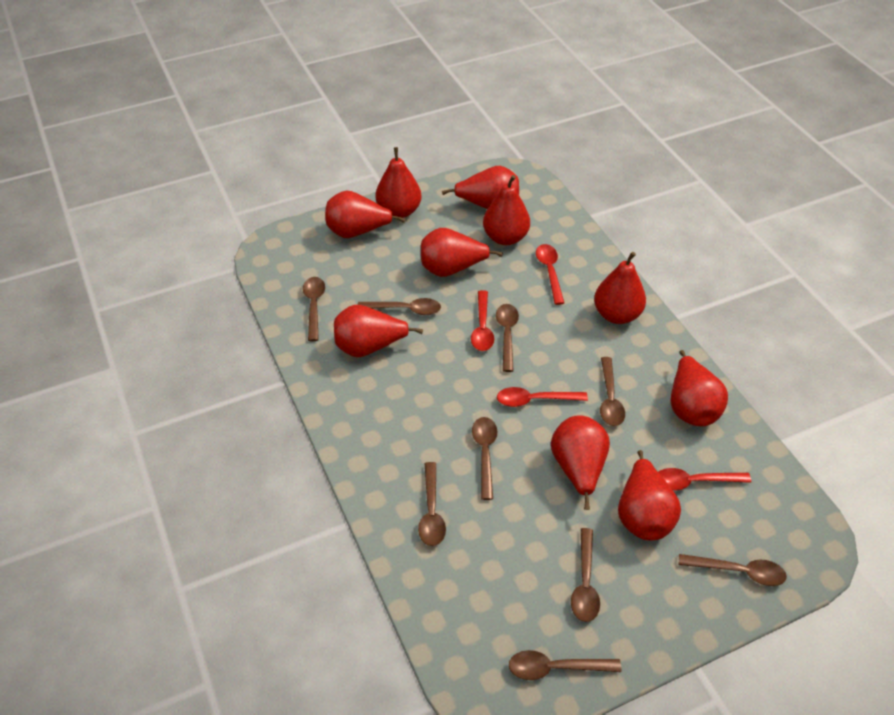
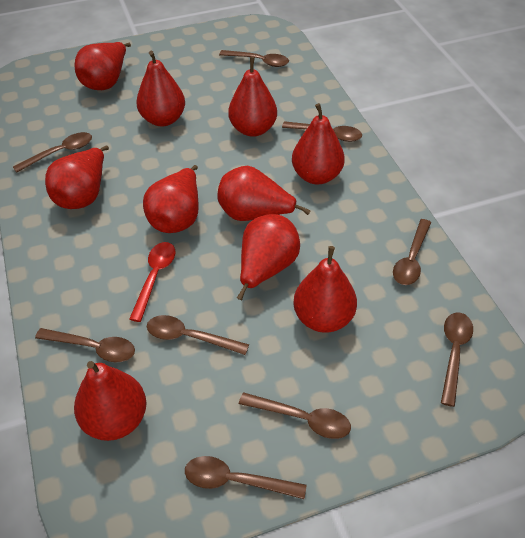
red spoon: 4 -> 1

